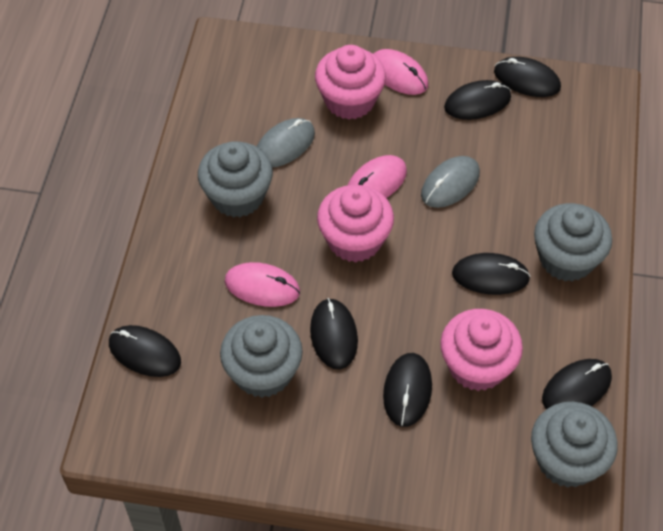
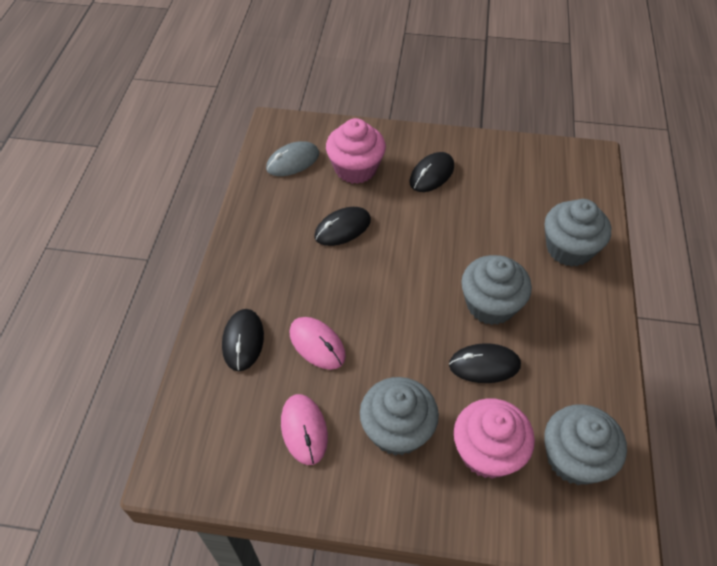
black mouse: 7 -> 4
grey mouse: 2 -> 1
pink cupcake: 3 -> 2
pink mouse: 3 -> 2

